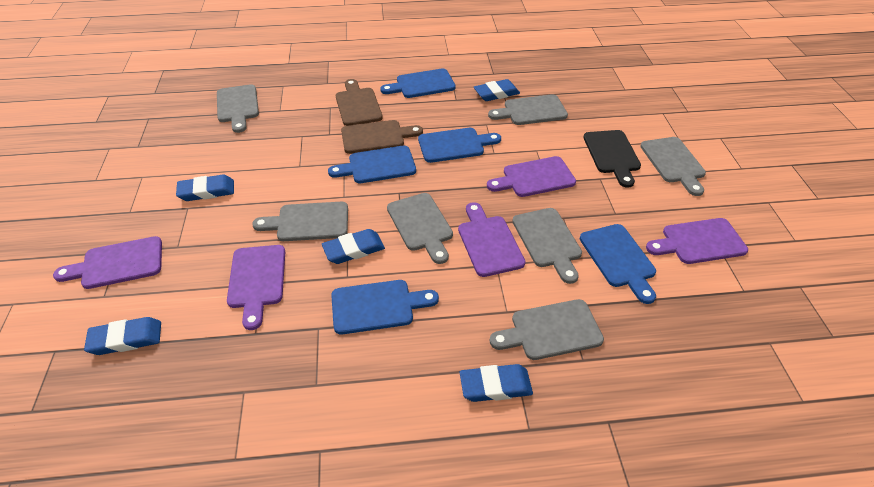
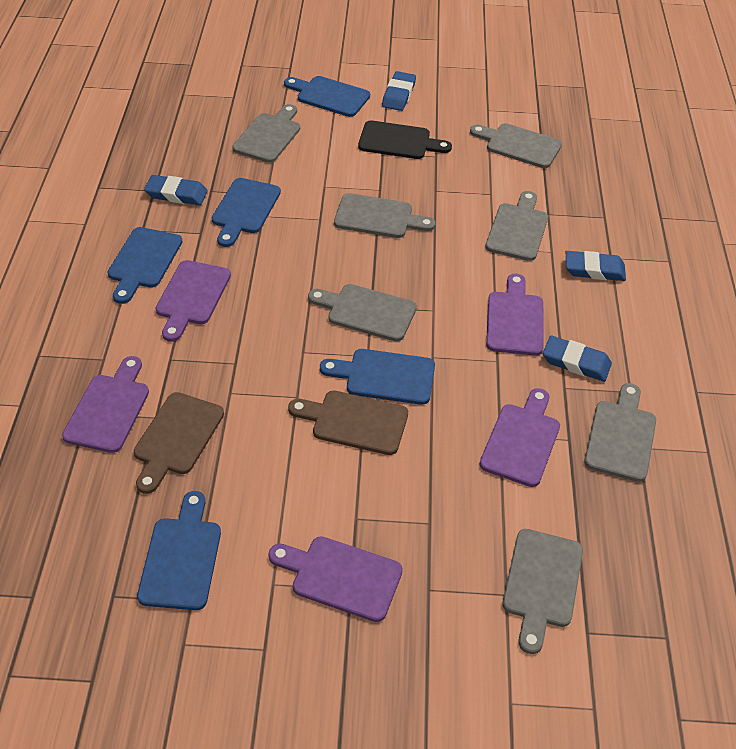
blue eraser: 5 -> 4

